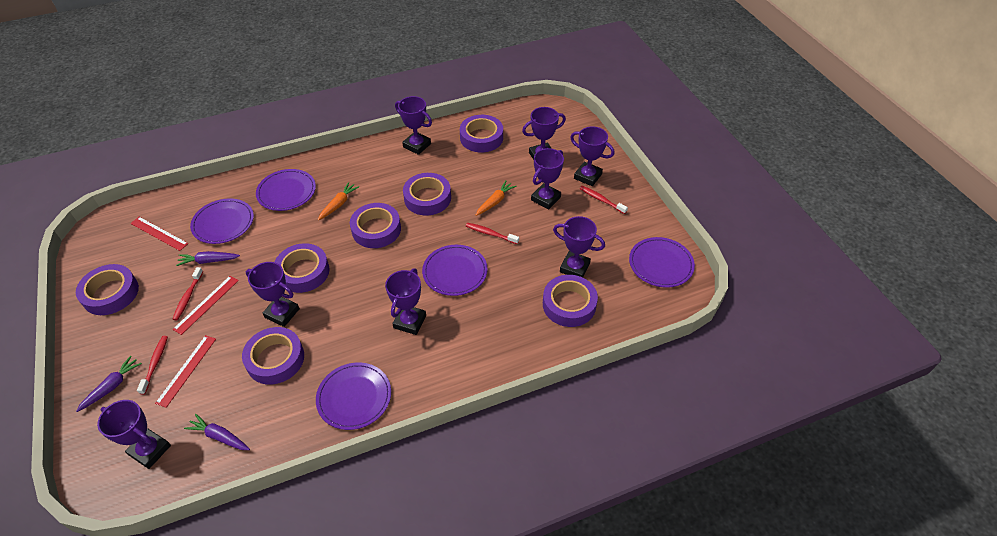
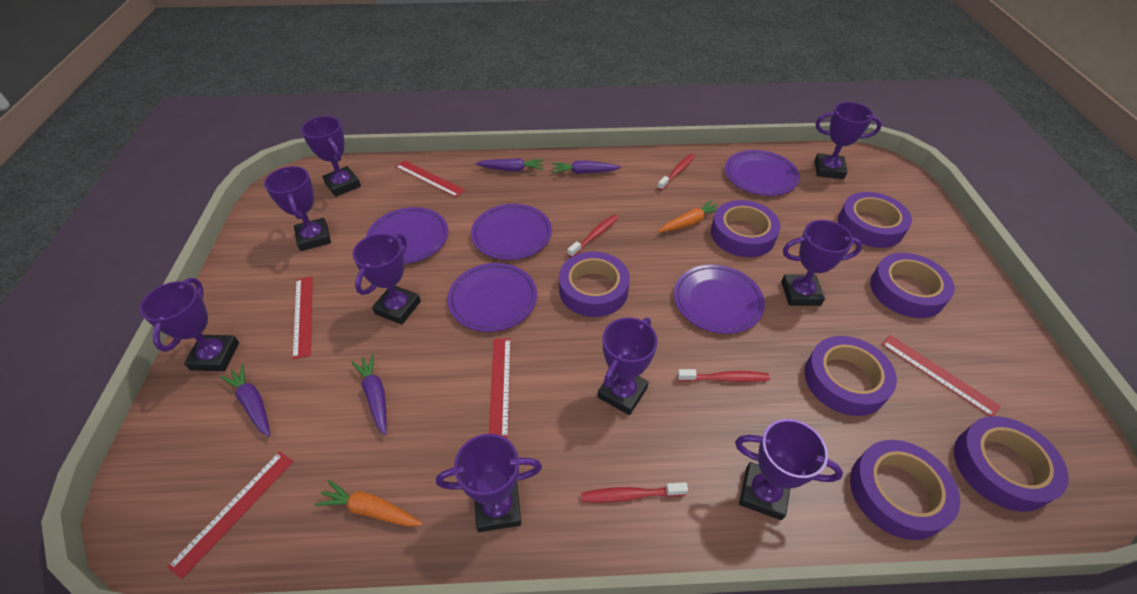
purple carrot: 3 -> 4
purple trophy: 8 -> 9
red ruler: 3 -> 5

